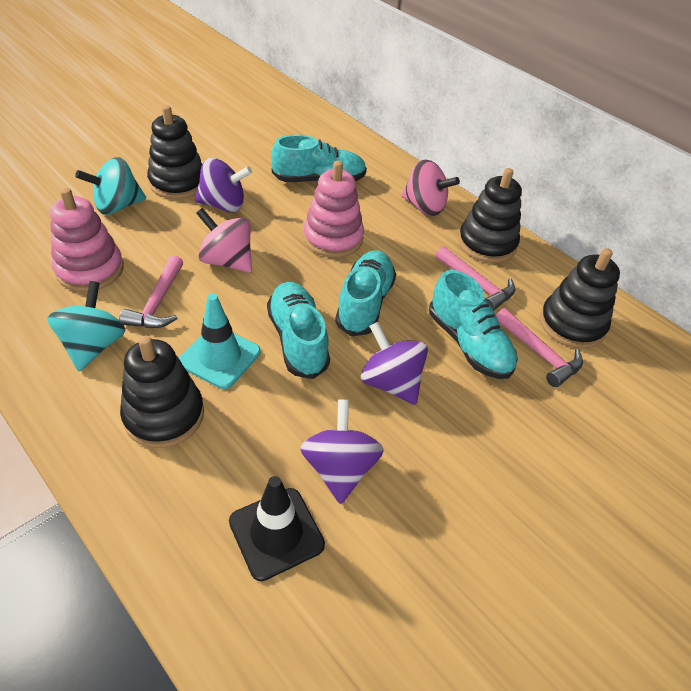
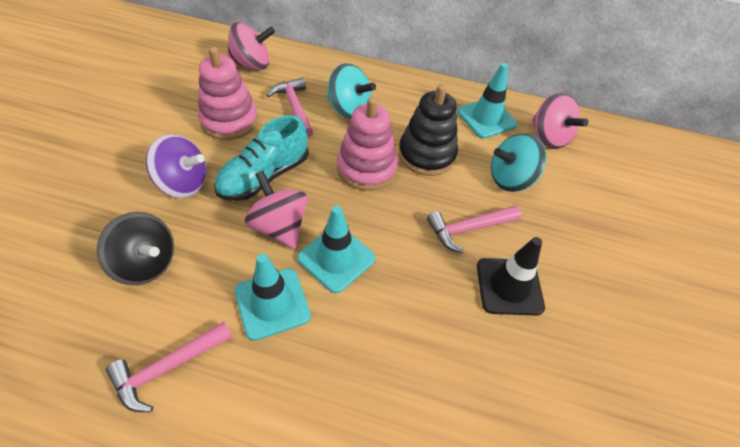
black spinning top: 0 -> 1
black stacking toy: 4 -> 1
pink spinning top: 2 -> 3
purple spinning top: 3 -> 1
turquoise shoe: 4 -> 1
turquoise traffic cone: 1 -> 3

